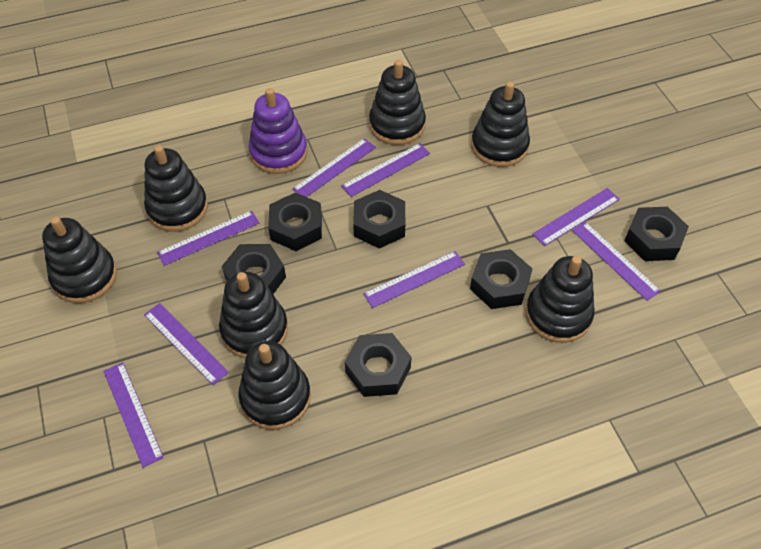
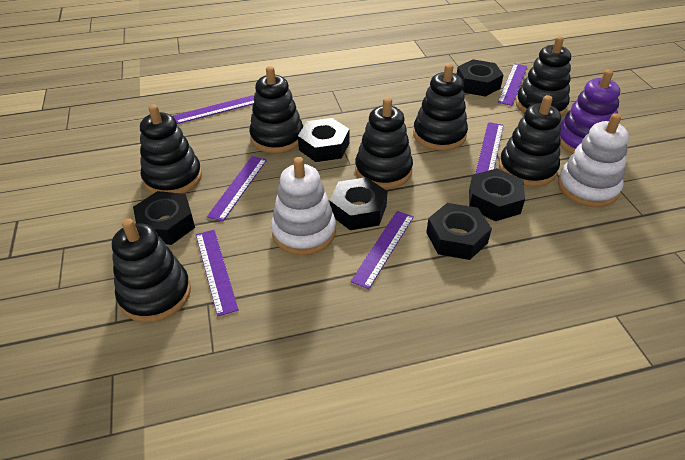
purple ruler: 8 -> 6
white stacking toy: 0 -> 2

